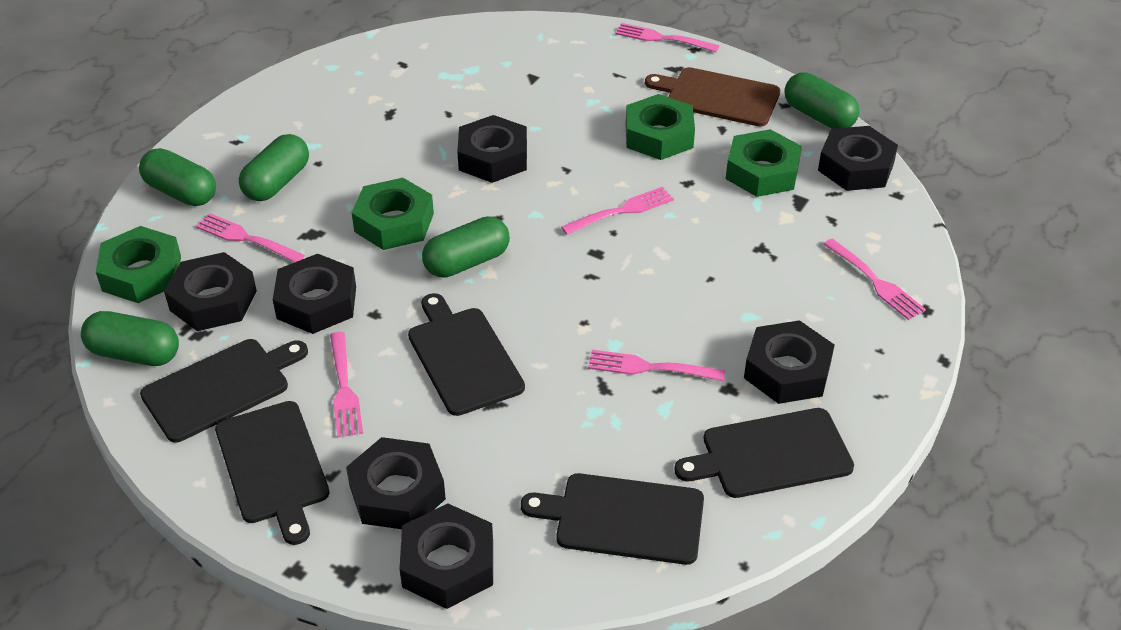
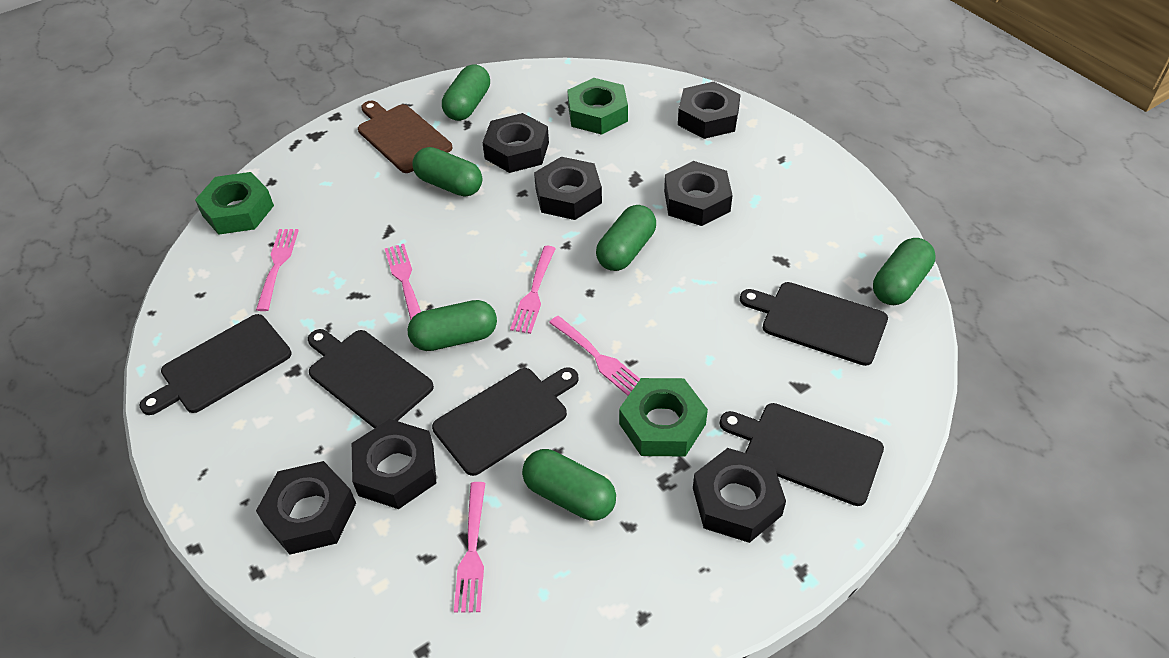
green capsule: 5 -> 6
green nut: 4 -> 3
pink fork: 6 -> 5

